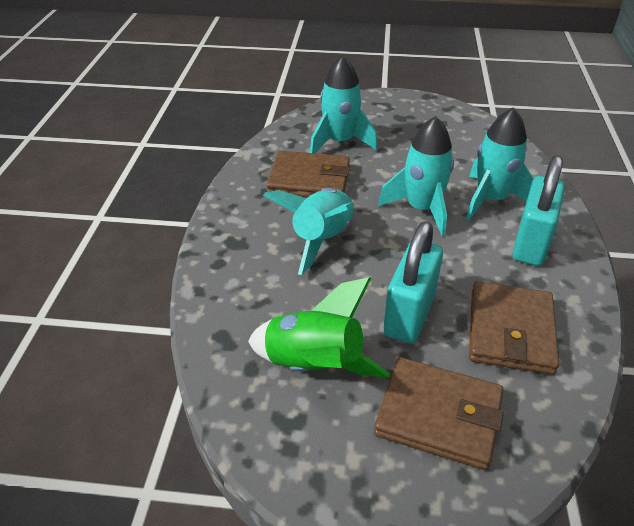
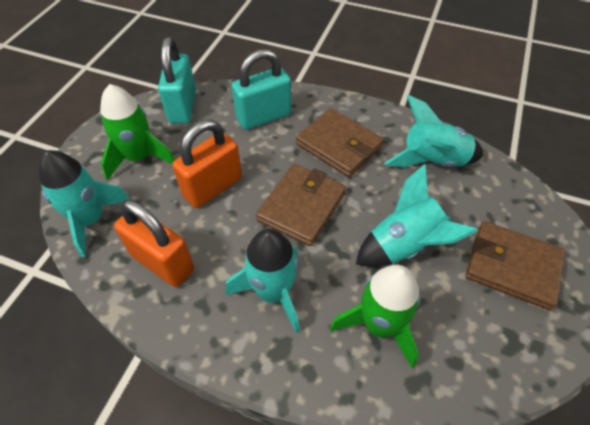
green rocket: 1 -> 2
orange padlock: 0 -> 2

